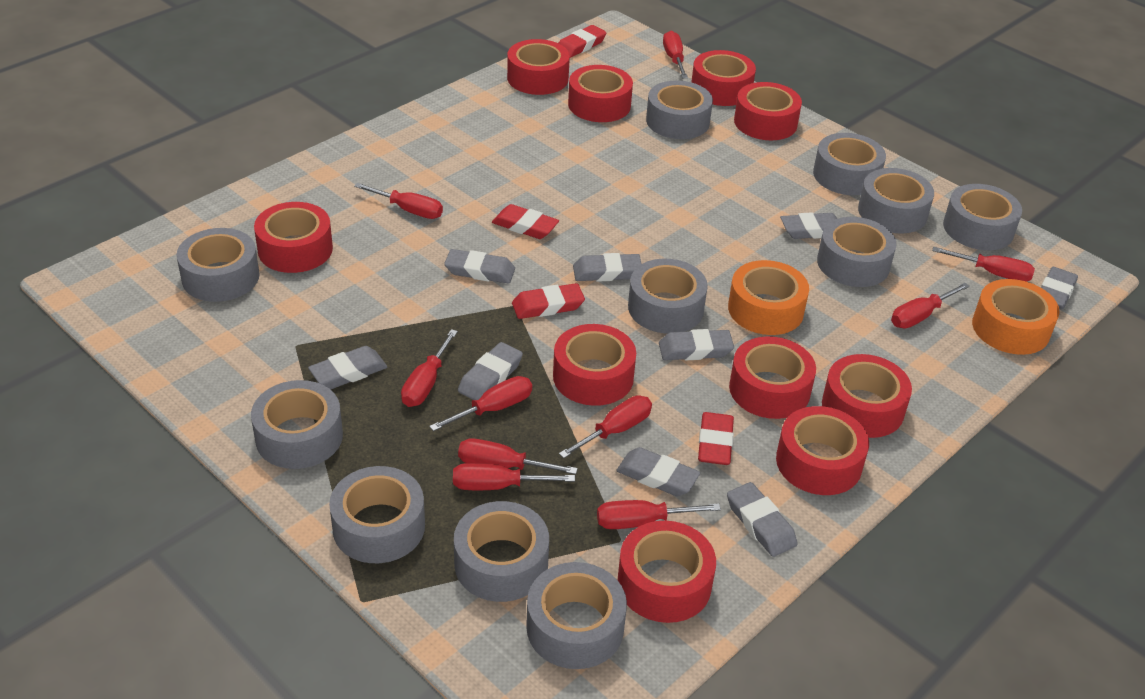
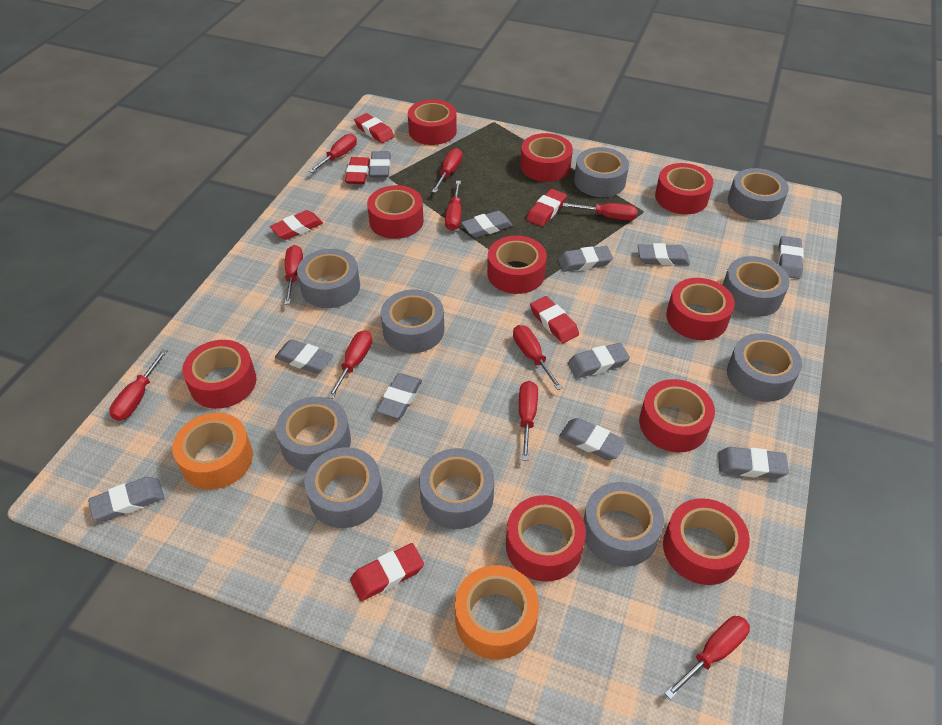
grey eraser: 9 -> 11
grey tape: 11 -> 10
red eraser: 4 -> 6

